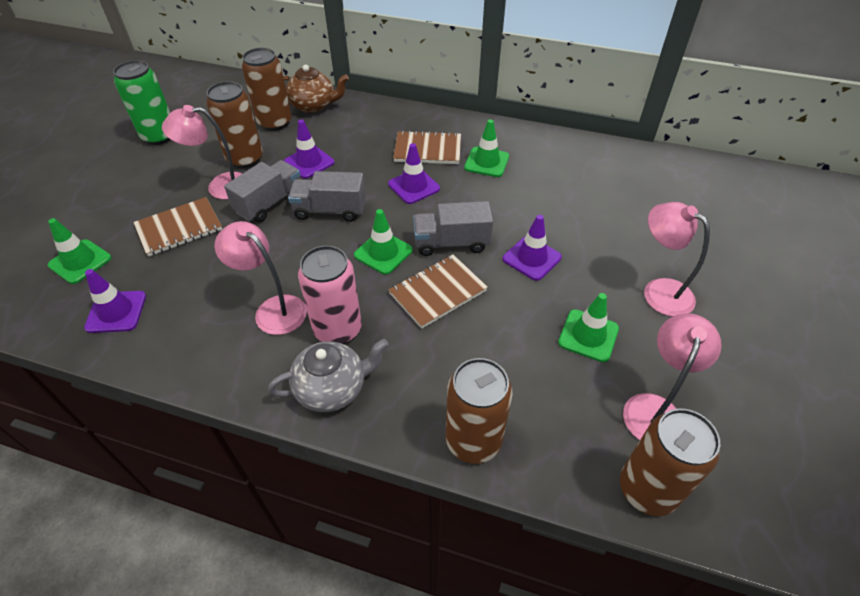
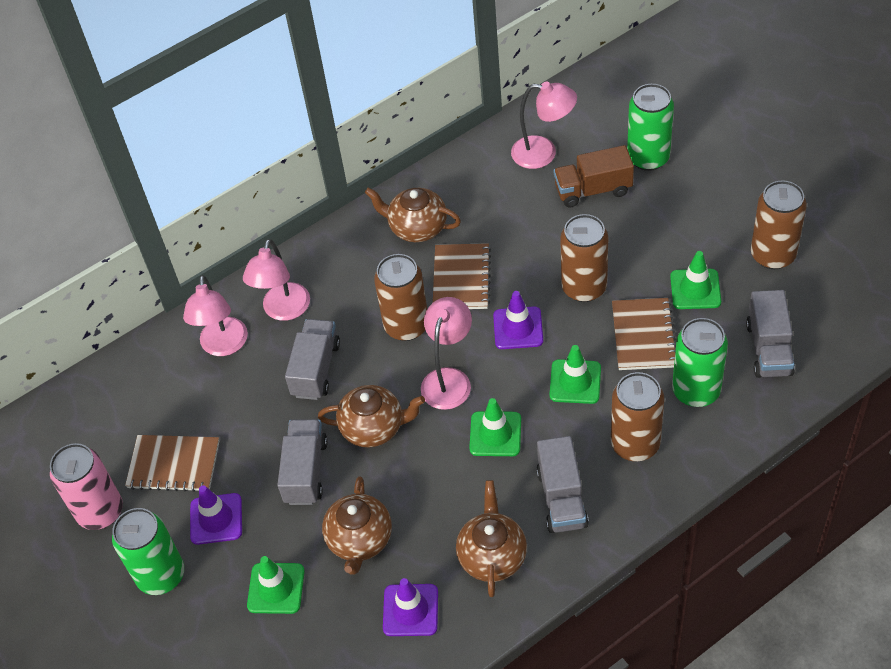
brown teapot: 1 -> 4
brown truck: 0 -> 1
green can: 1 -> 3
grey teapot: 1 -> 0
grey truck: 3 -> 4
purple traffic cone: 4 -> 3

